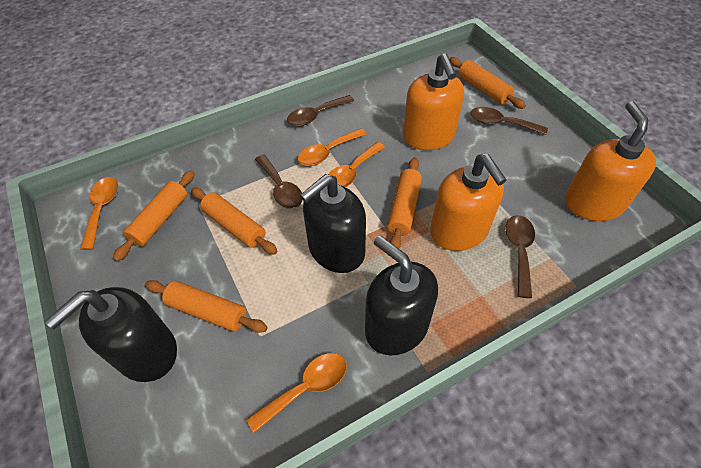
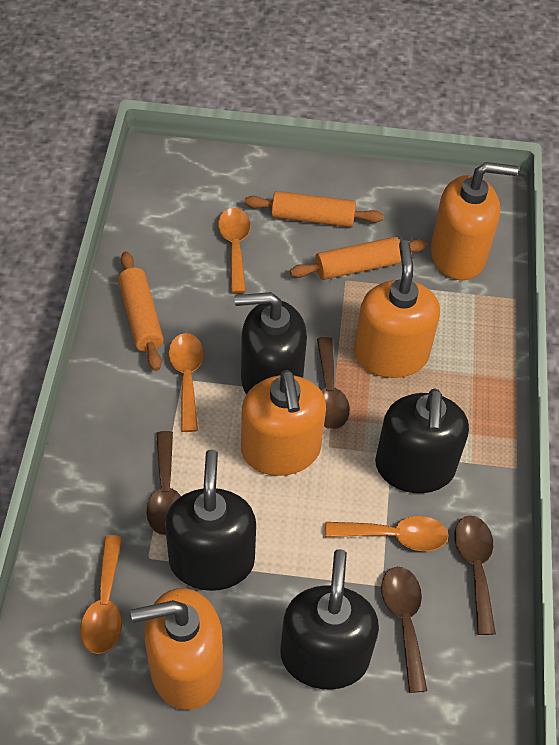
black soap dispenser: 3 -> 4
orange rolling pin: 5 -> 3
orange soap dispenser: 3 -> 4

